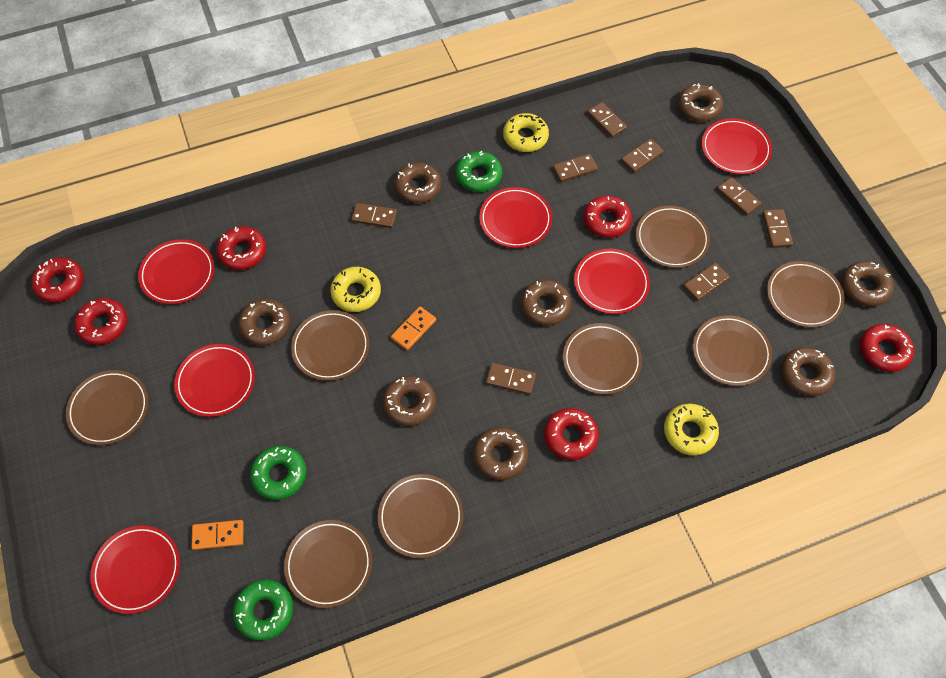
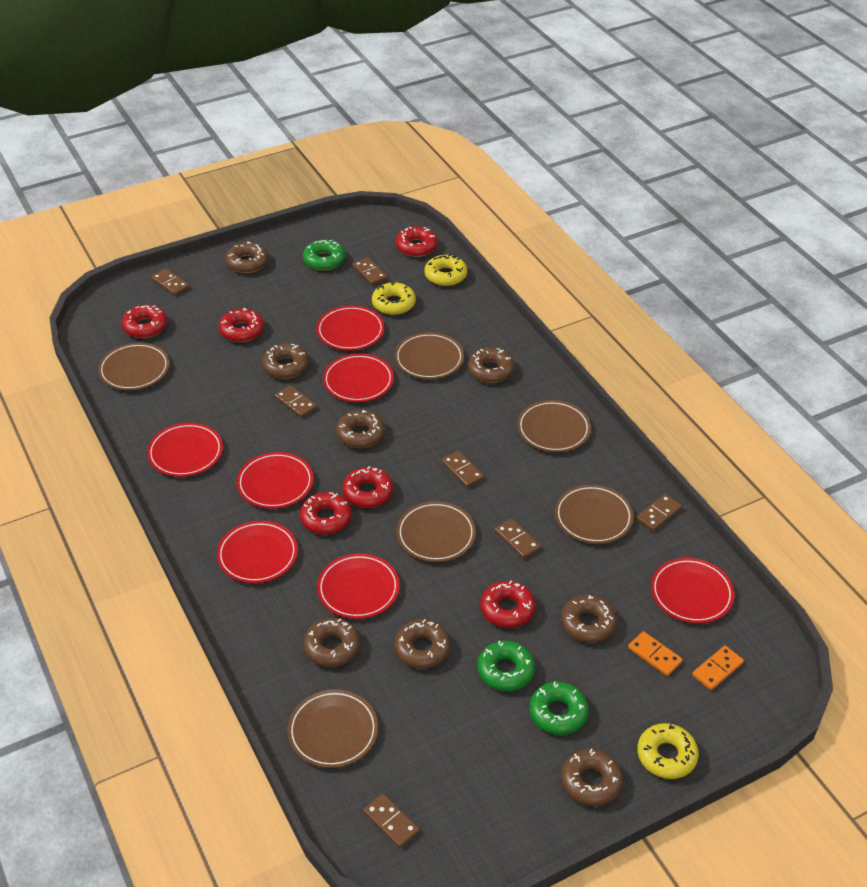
brown domino: 8 -> 7
brown plate: 8 -> 6
red plate: 6 -> 7

